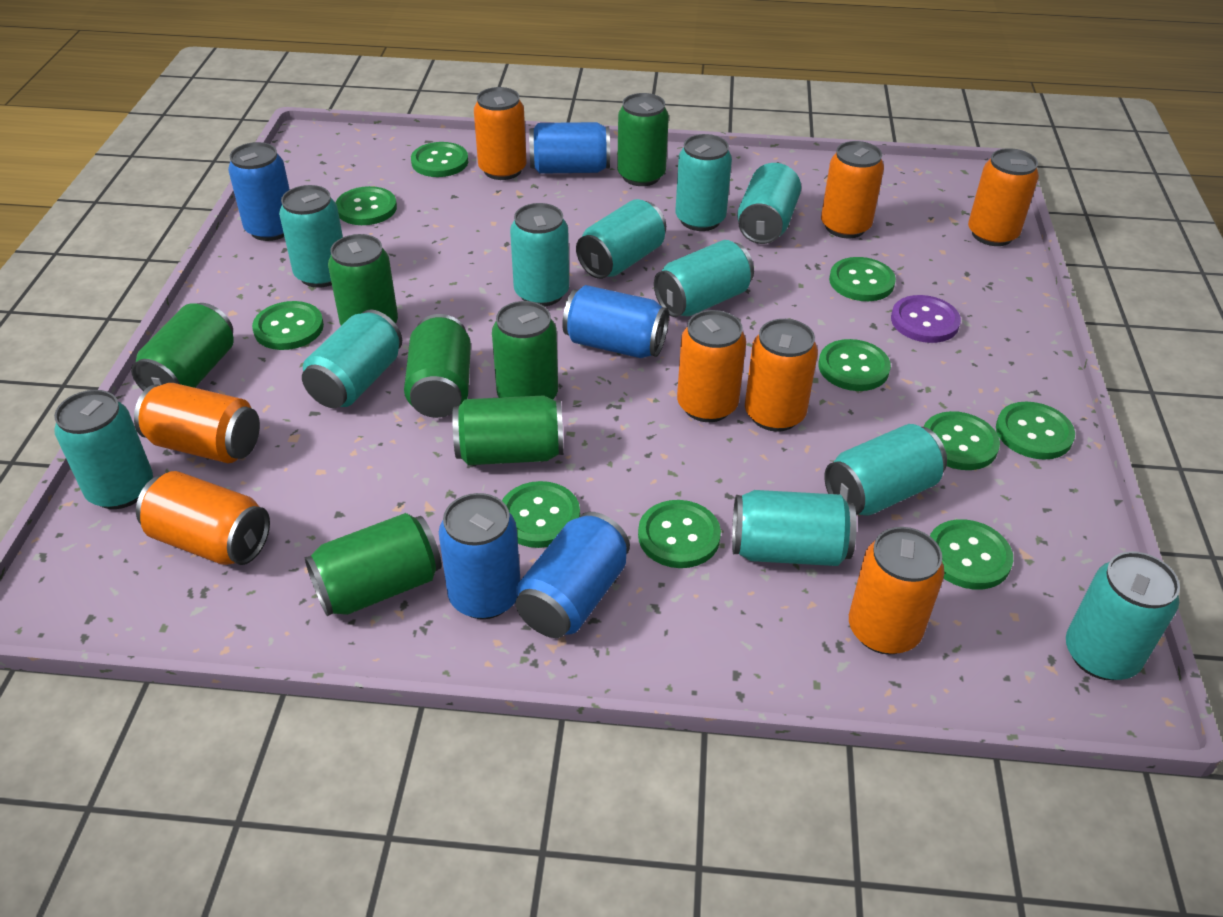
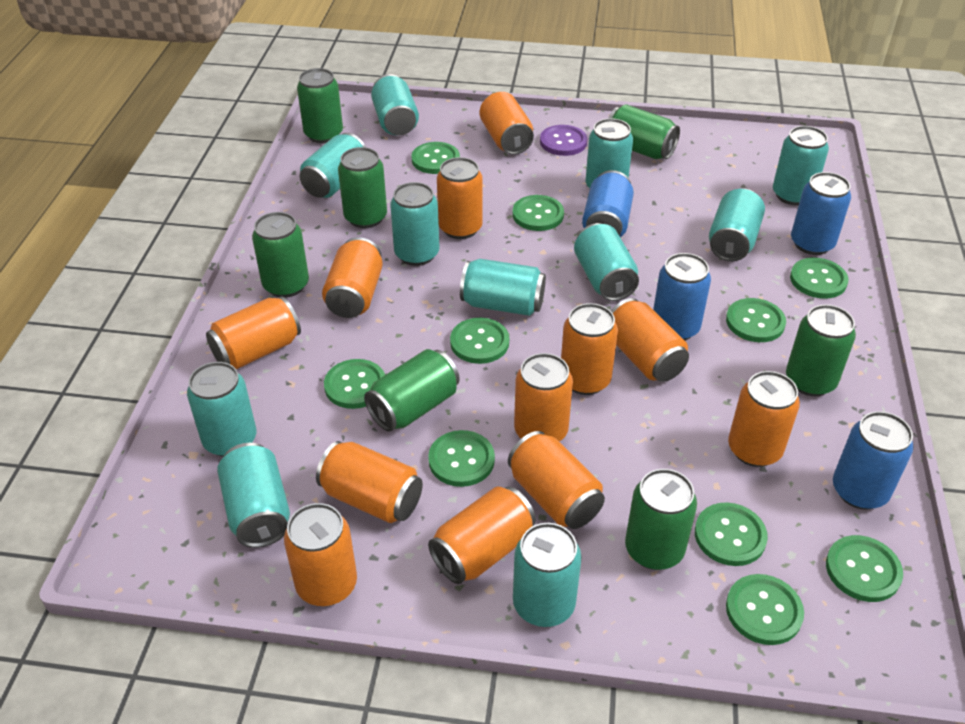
blue can: 5 -> 4
orange can: 8 -> 12

